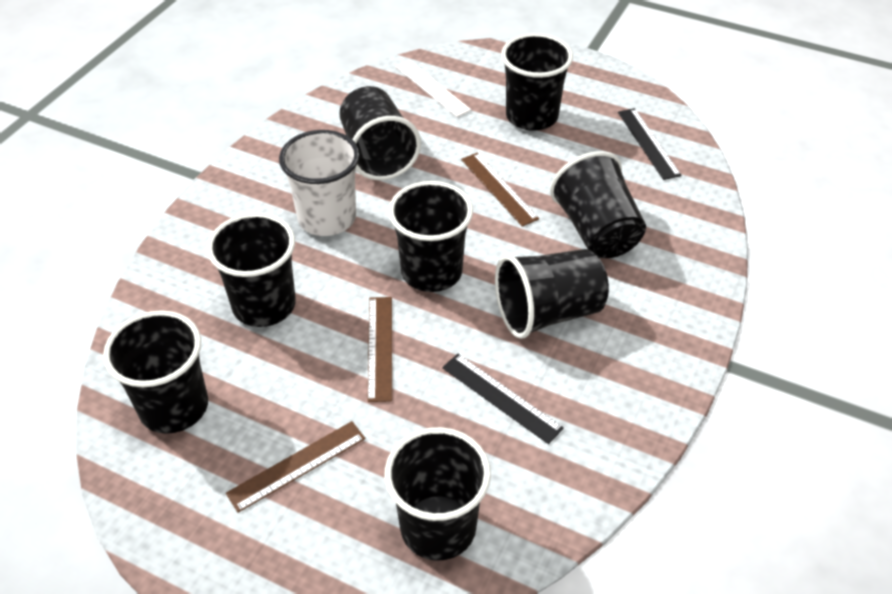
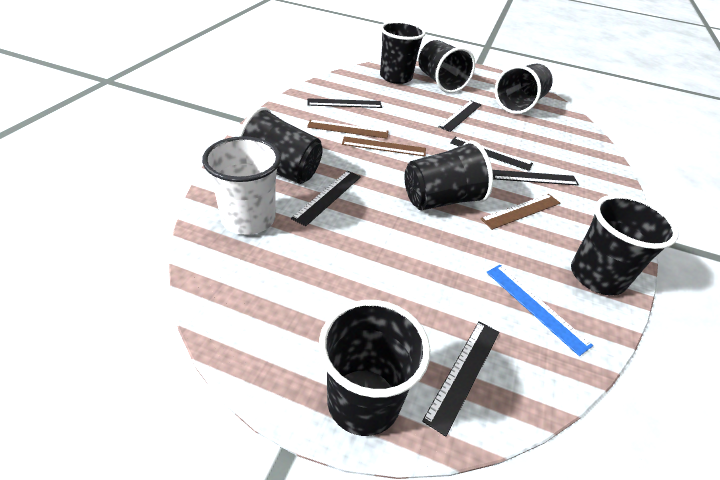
black cup: 8 -> 7
black ruler: 2 -> 6
blue ruler: 0 -> 1
white ruler: 1 -> 0

